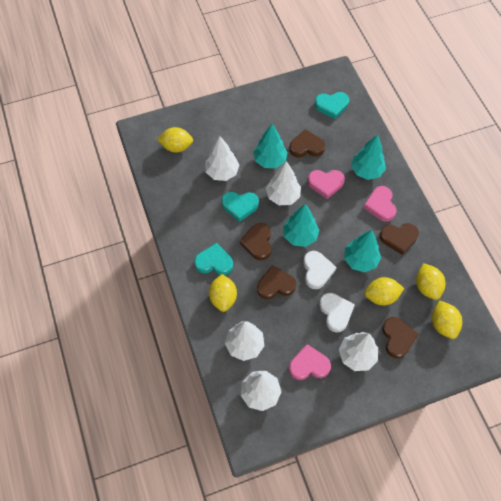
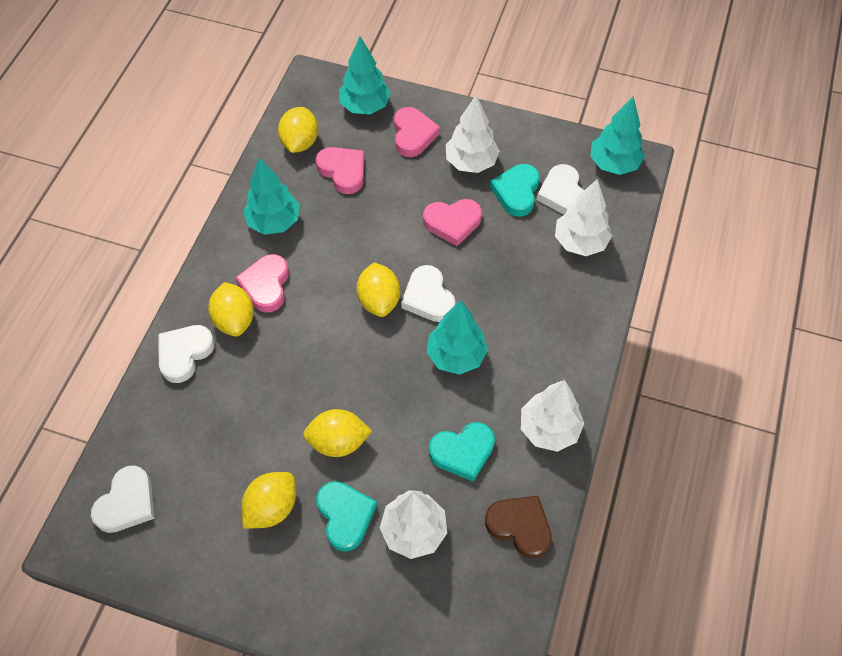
brown heart: 5 -> 1
pink heart: 3 -> 4
white heart: 2 -> 4
white tree: 5 -> 4

